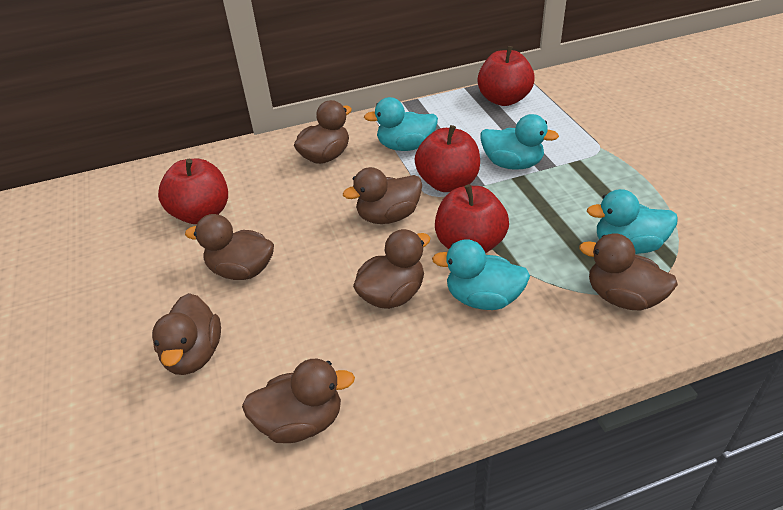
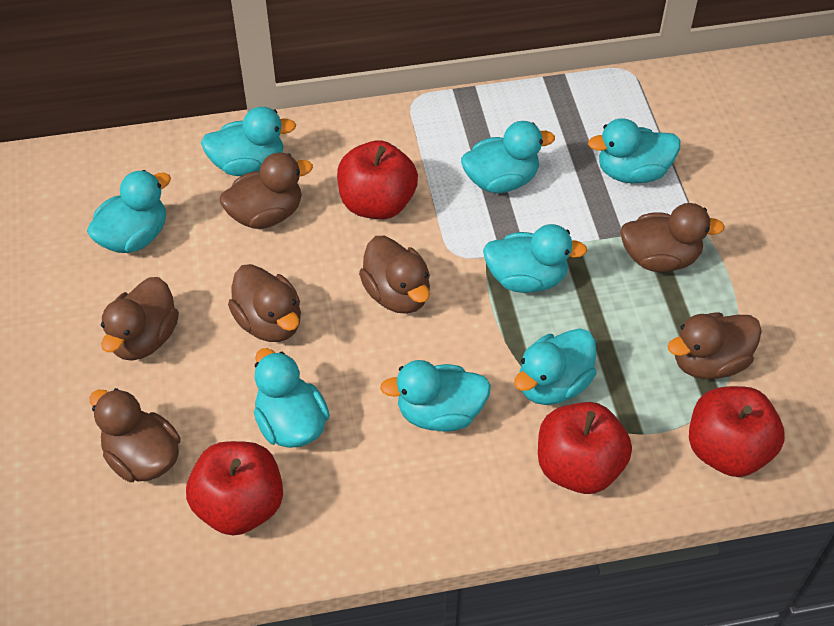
turquoise duck: 4 -> 8

